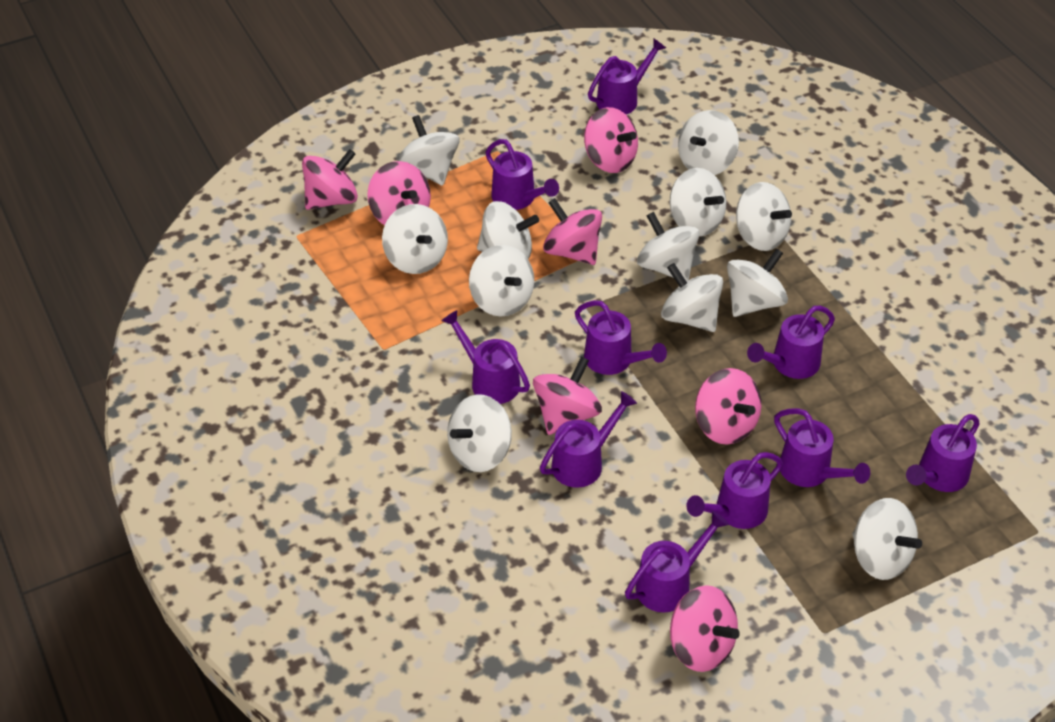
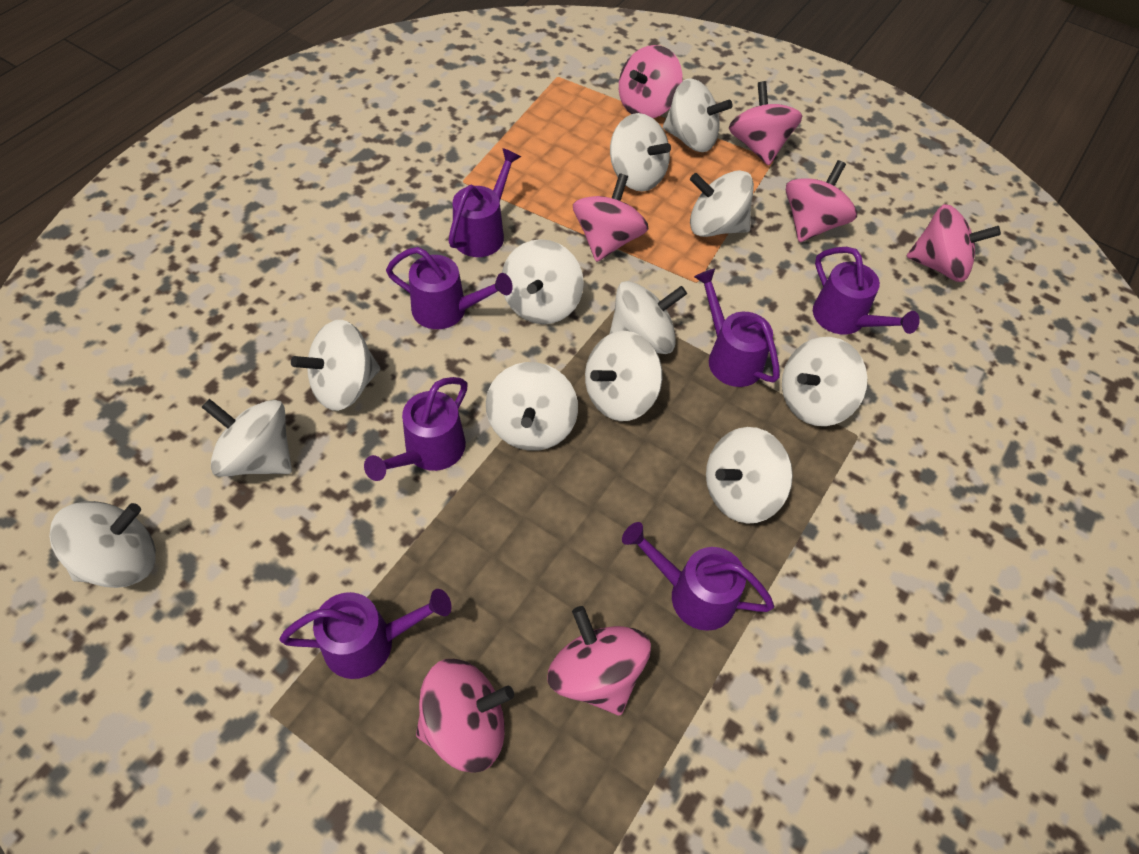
purple watering can: 10 -> 7

